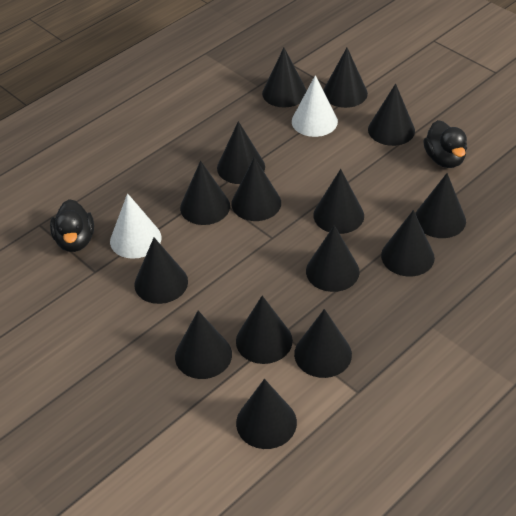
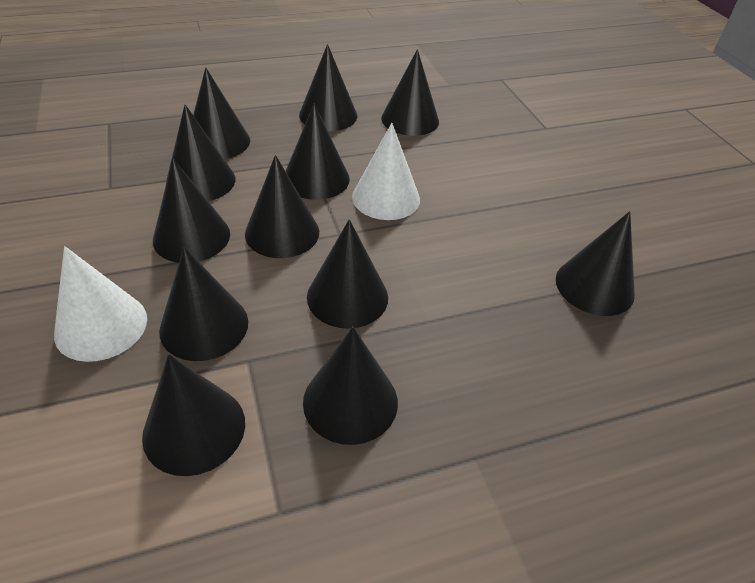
black cone: 15 -> 12
black duck: 2 -> 0

